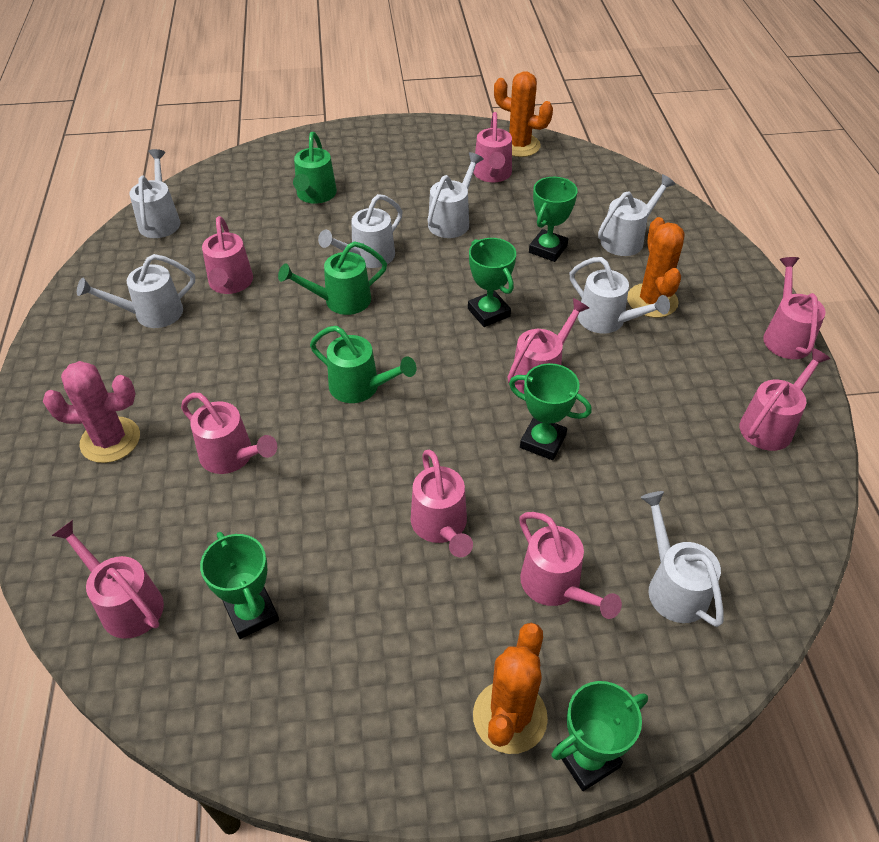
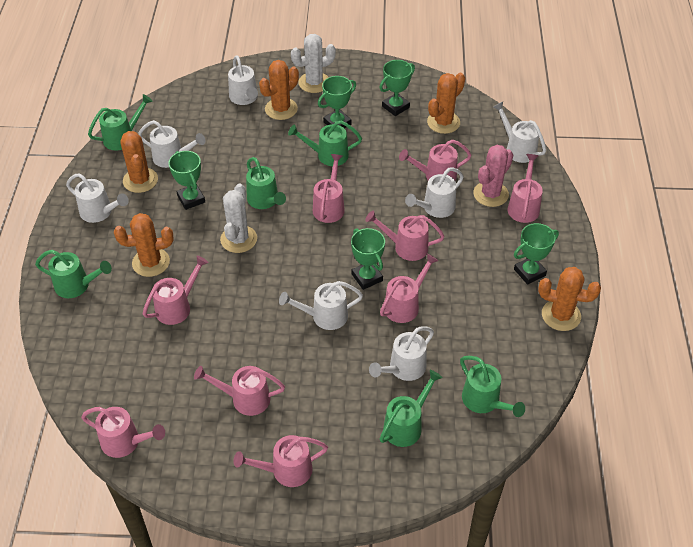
green watering can: 3 -> 6
orange cactus: 3 -> 5
white cactus: 0 -> 2

